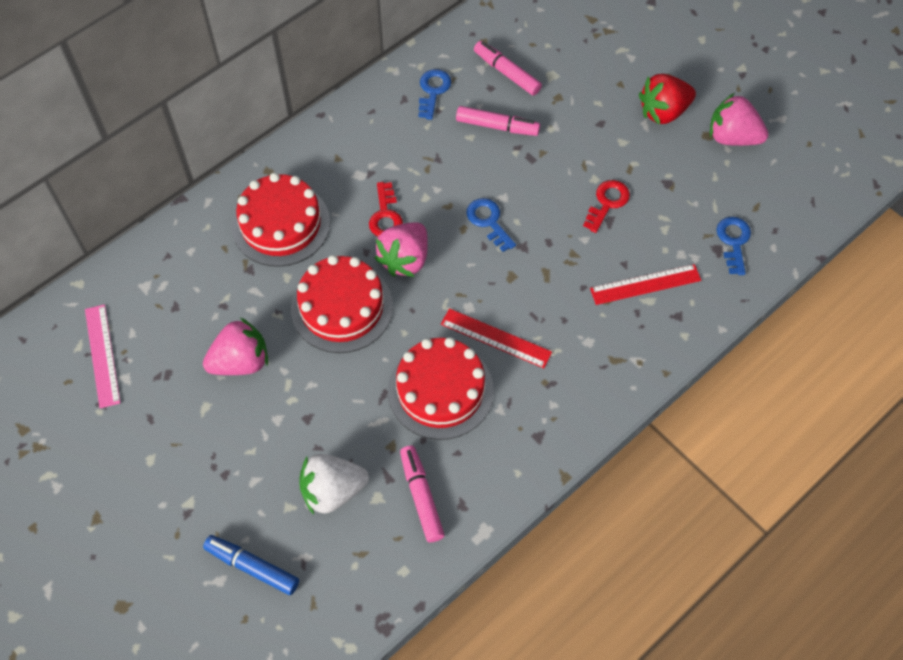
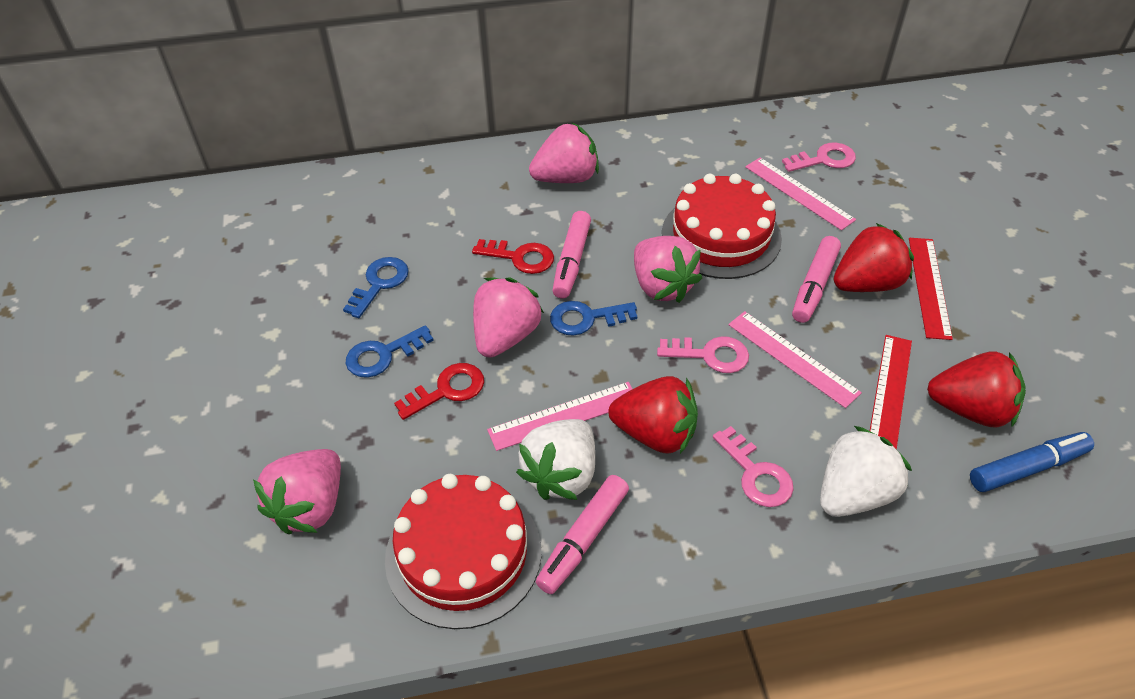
pink key: 0 -> 3
pink ruler: 1 -> 3
pink strawberry: 3 -> 4
red cake: 3 -> 2
red strawberry: 1 -> 3
white strawberry: 1 -> 2

